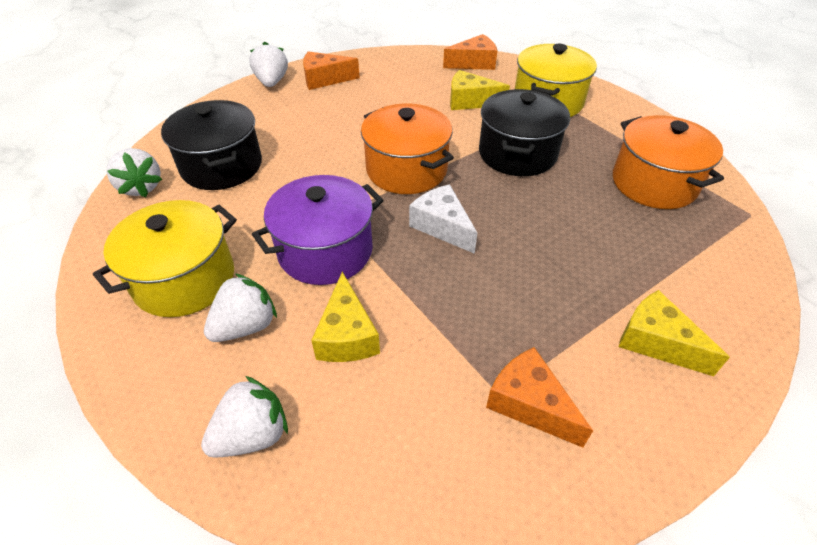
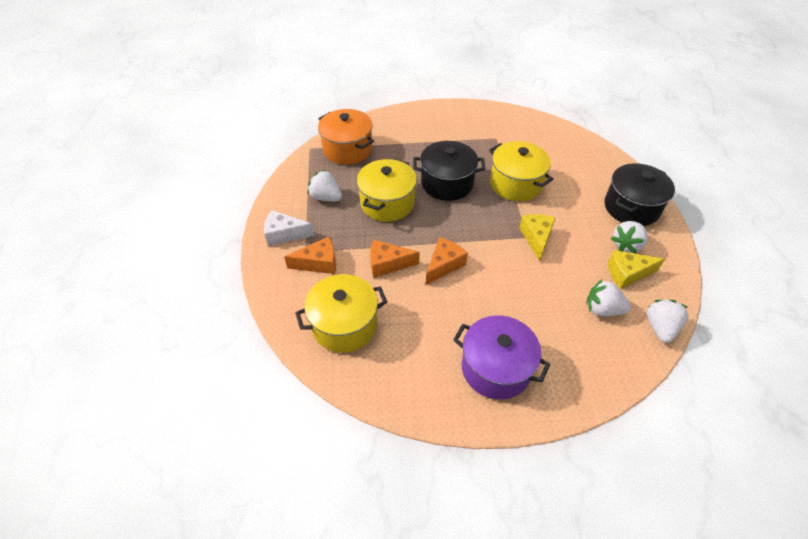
orange pot: 2 -> 1
yellow cheese: 3 -> 2
yellow pot: 2 -> 3

